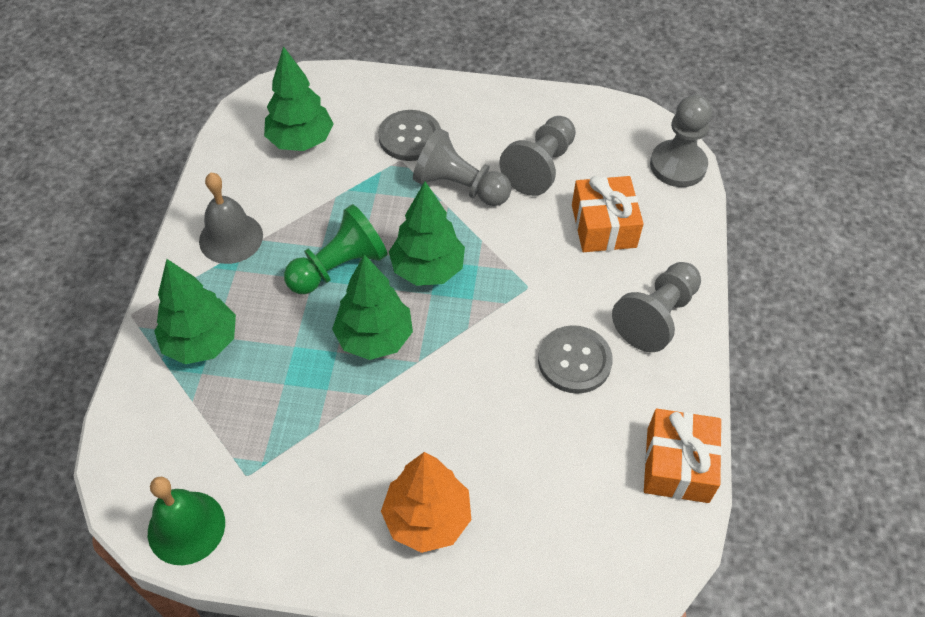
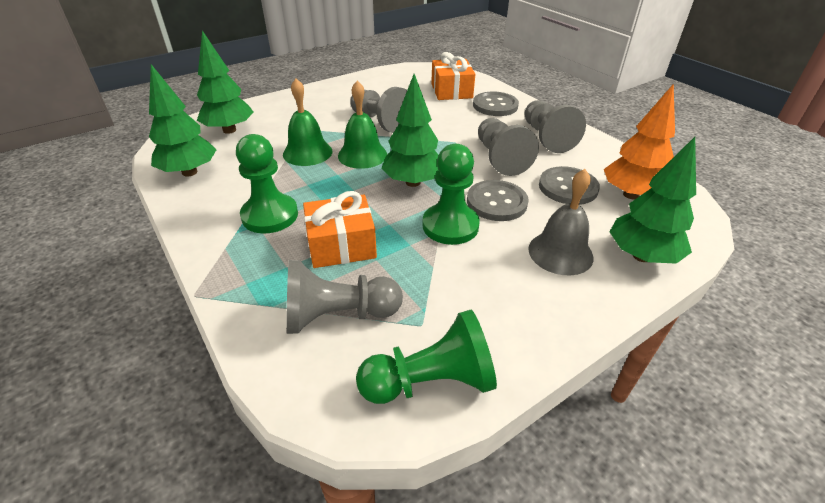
green bell: 1 -> 2
green pawn: 1 -> 3
grey button: 2 -> 3

